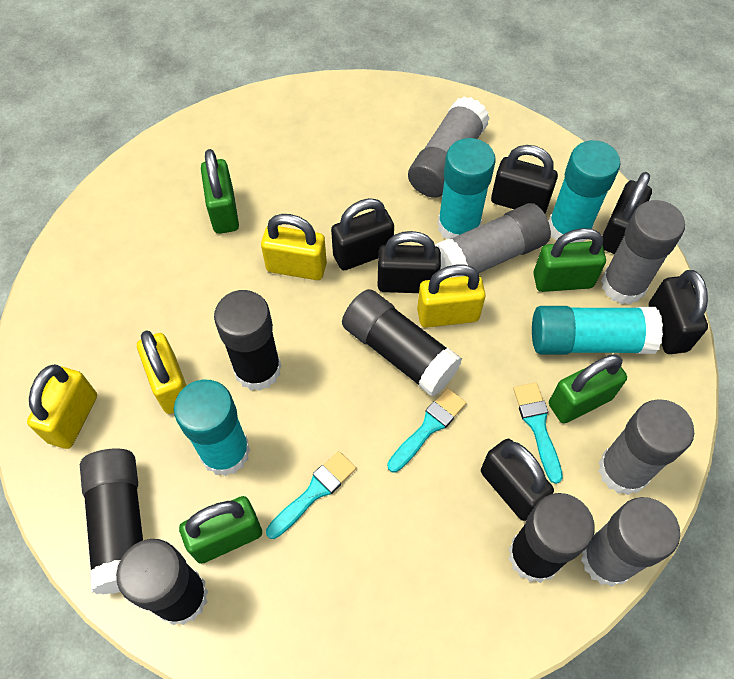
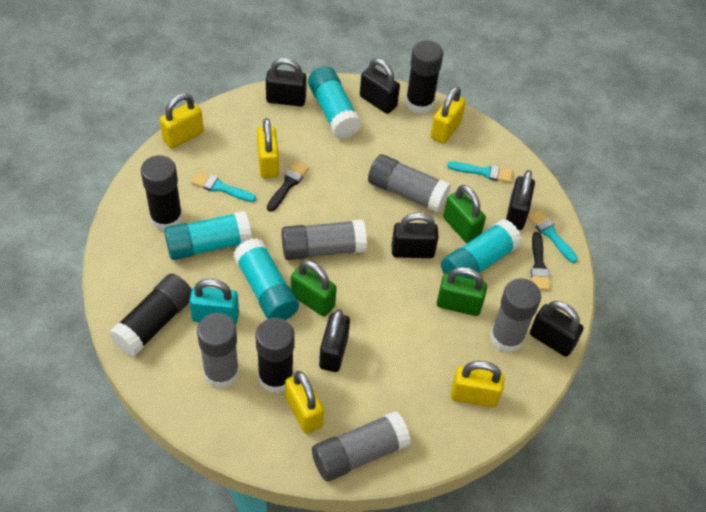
black brush: 0 -> 2
black glue stick: 5 -> 4
green padlock: 4 -> 3
turquoise padlock: 0 -> 1
yellow padlock: 4 -> 5

